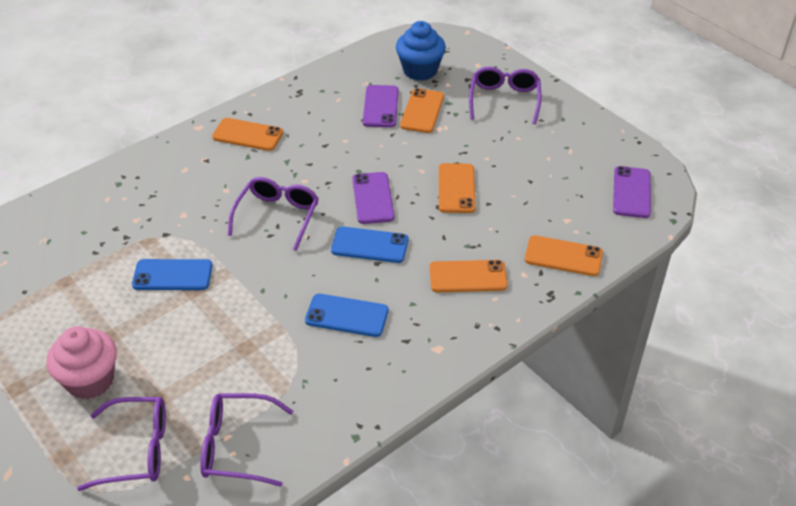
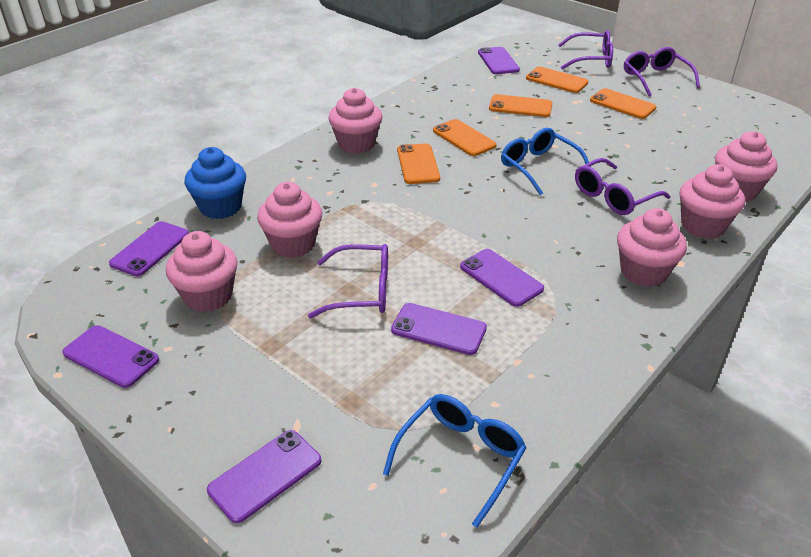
blue glasses: 0 -> 2
blue phone: 3 -> 0
pink cupcake: 1 -> 6
purple phone: 3 -> 6

